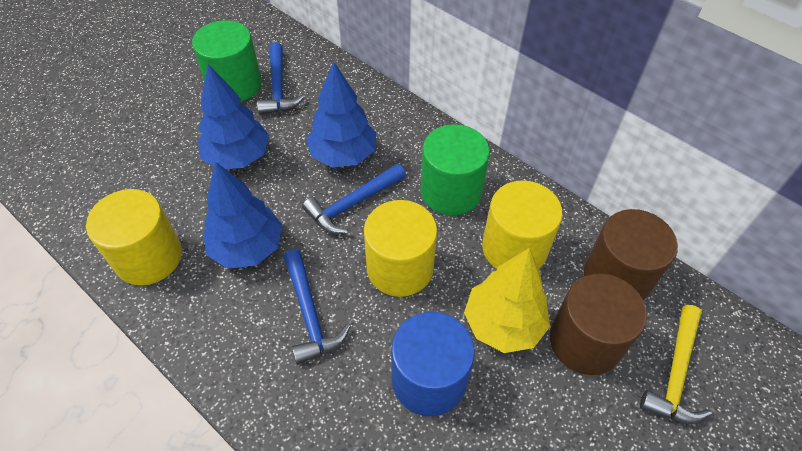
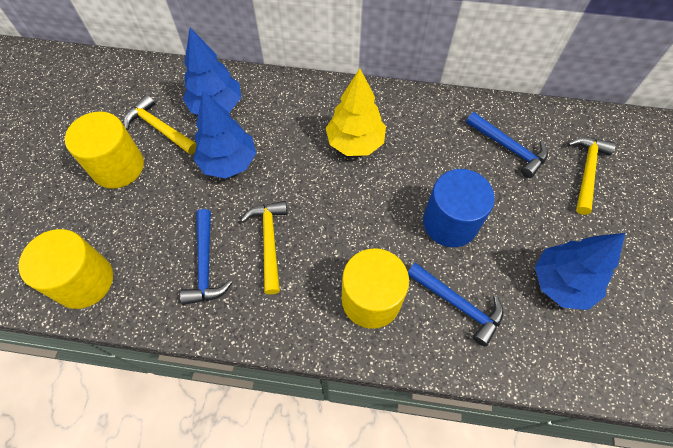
brown cylinder: 2 -> 0
green cylinder: 2 -> 0
yellow hammer: 1 -> 3

